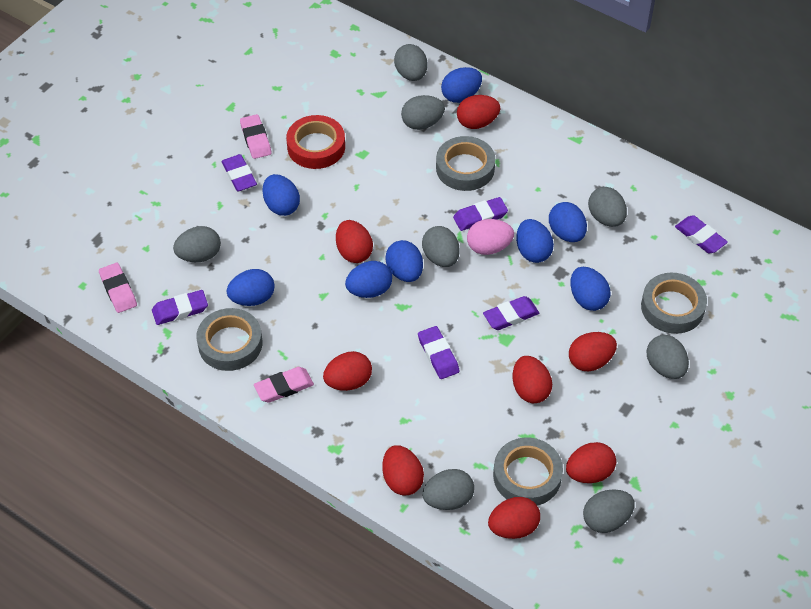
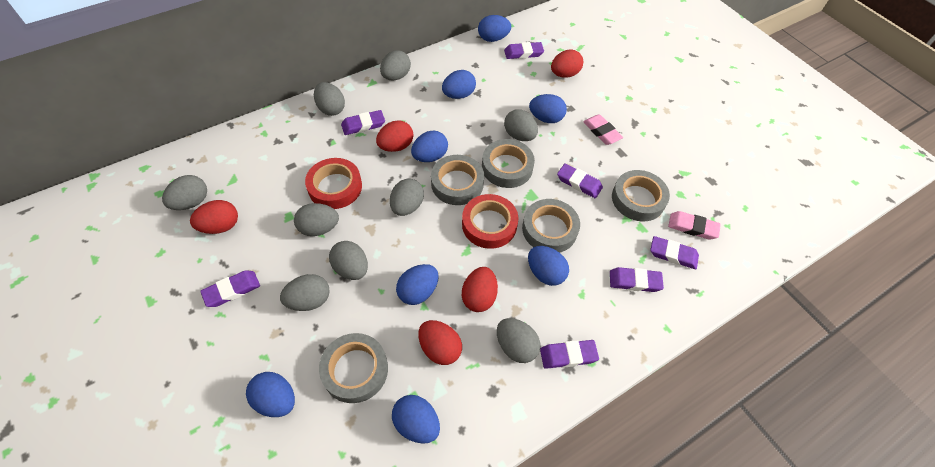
grey egg: 8 -> 9
grey tape: 4 -> 5
pink egg: 1 -> 0
pink eraser: 3 -> 2
purple eraser: 6 -> 7
red egg: 8 -> 5
red tape: 1 -> 2

